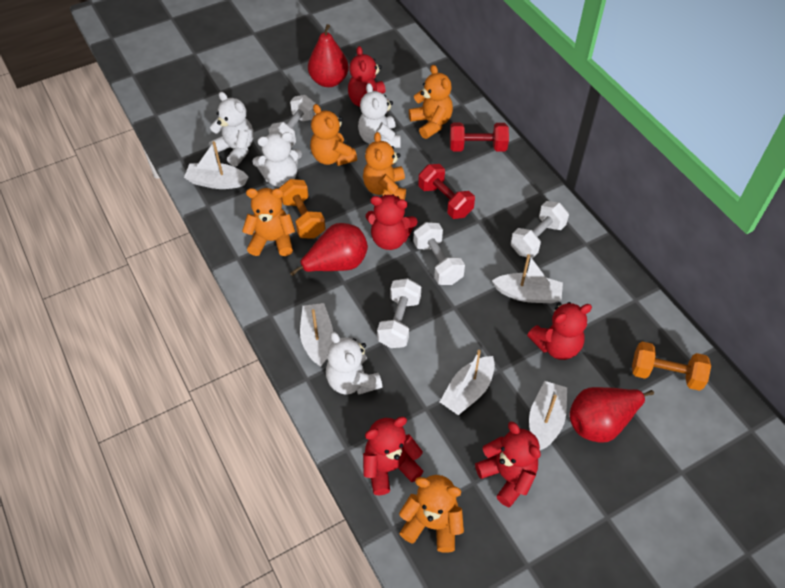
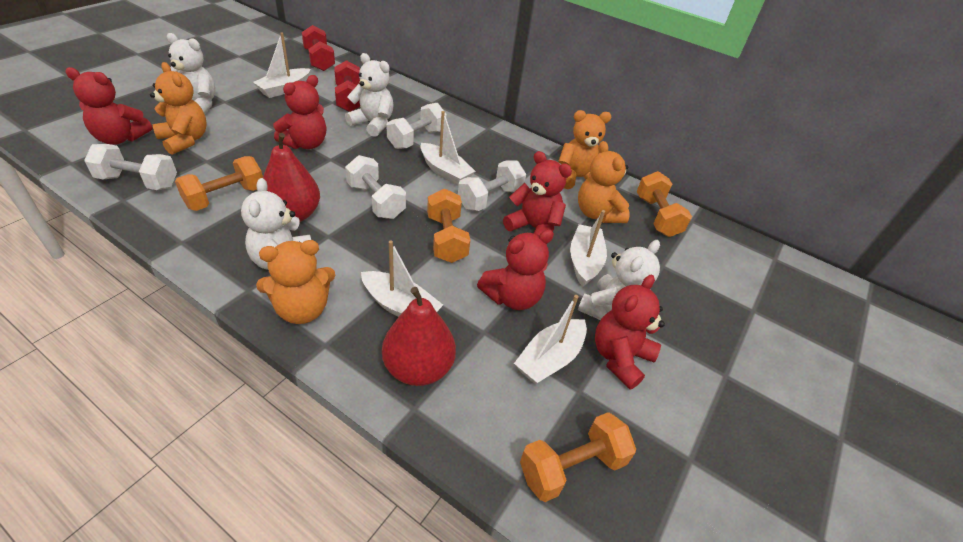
orange dumbbell: 2 -> 4
orange teddy bear: 5 -> 4
red pear: 3 -> 2

